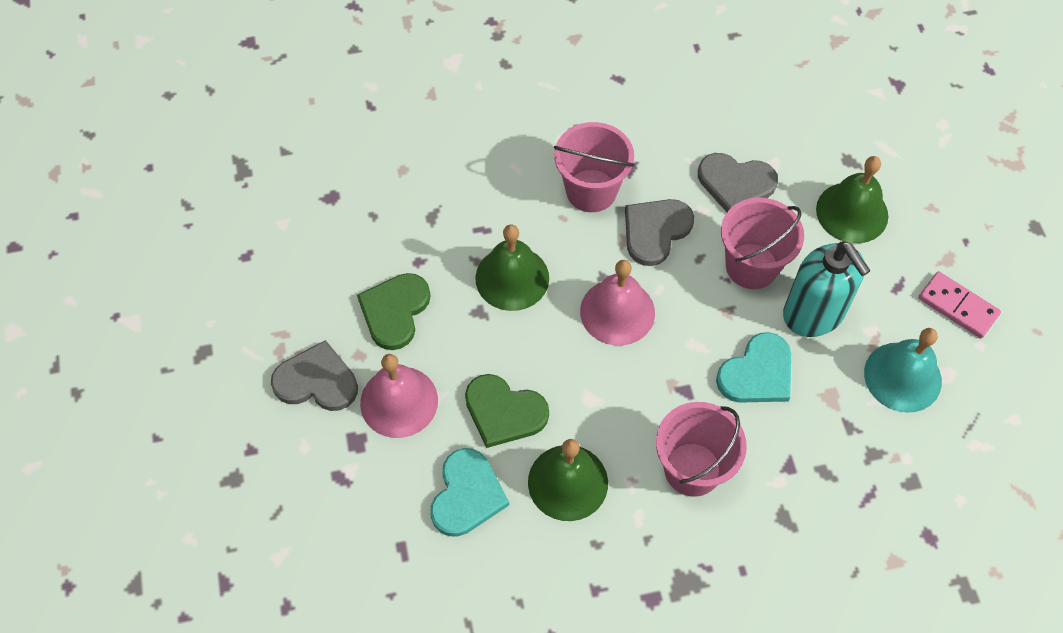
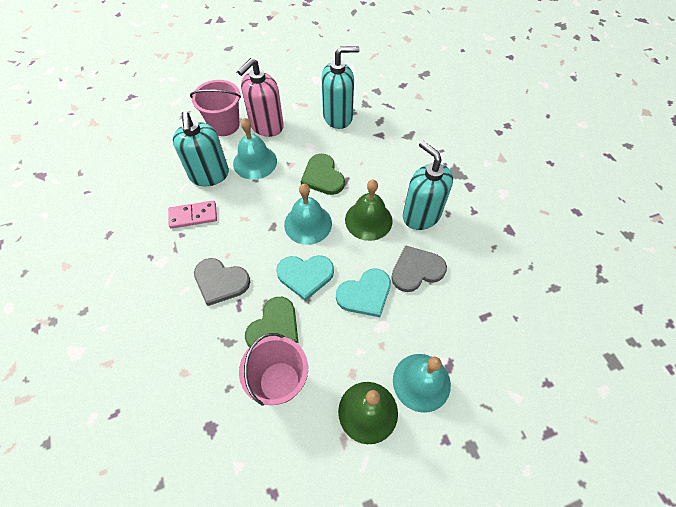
green bell: 3 -> 2
grey heart: 3 -> 2
pink bell: 2 -> 0
pink bucket: 3 -> 2
pink soap dispenser: 0 -> 1
turquoise bell: 1 -> 3
turquoise soap dispenser: 1 -> 3

